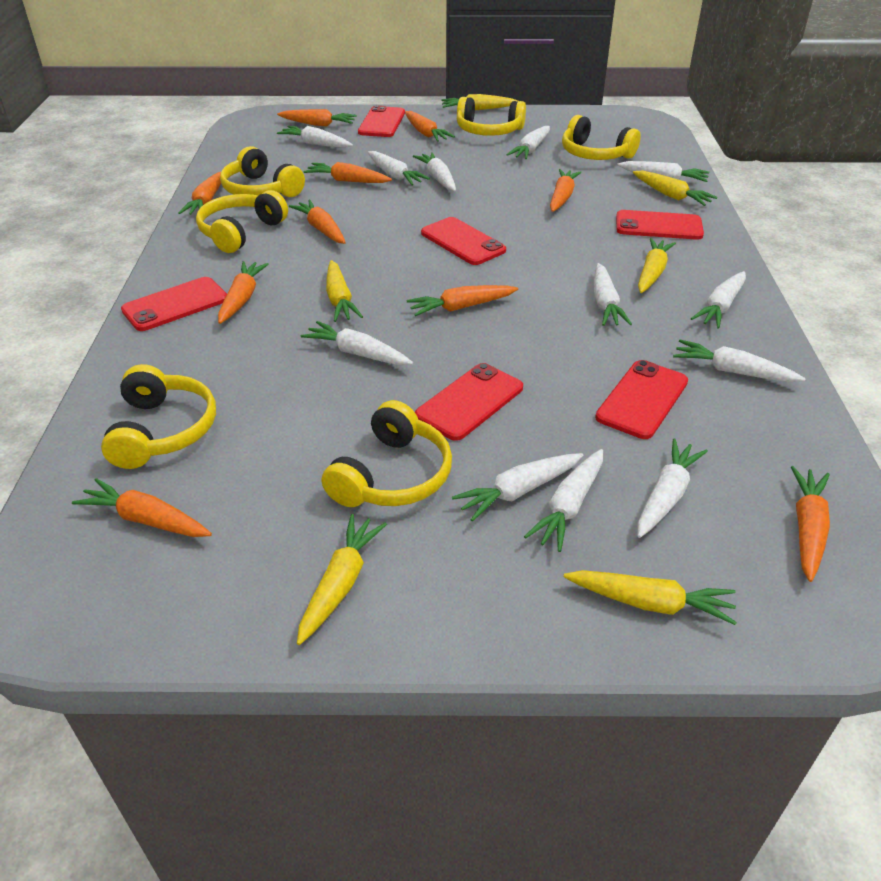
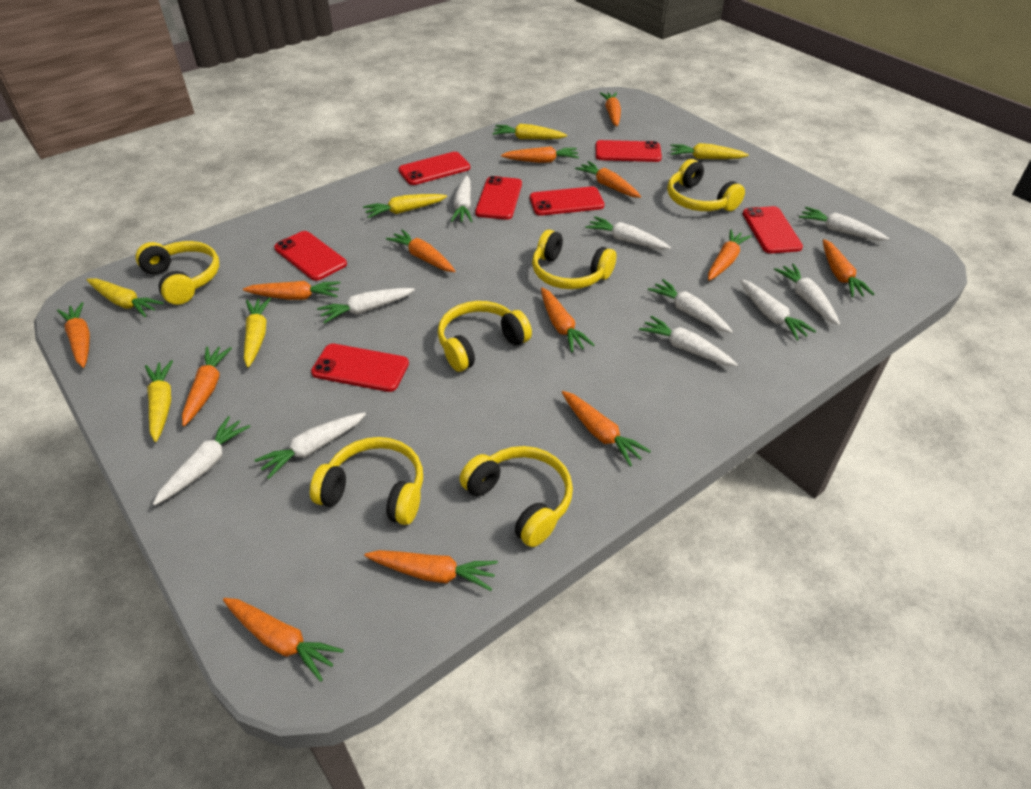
orange carrot: 10 -> 13
red phone: 6 -> 7
white carrot: 12 -> 10

